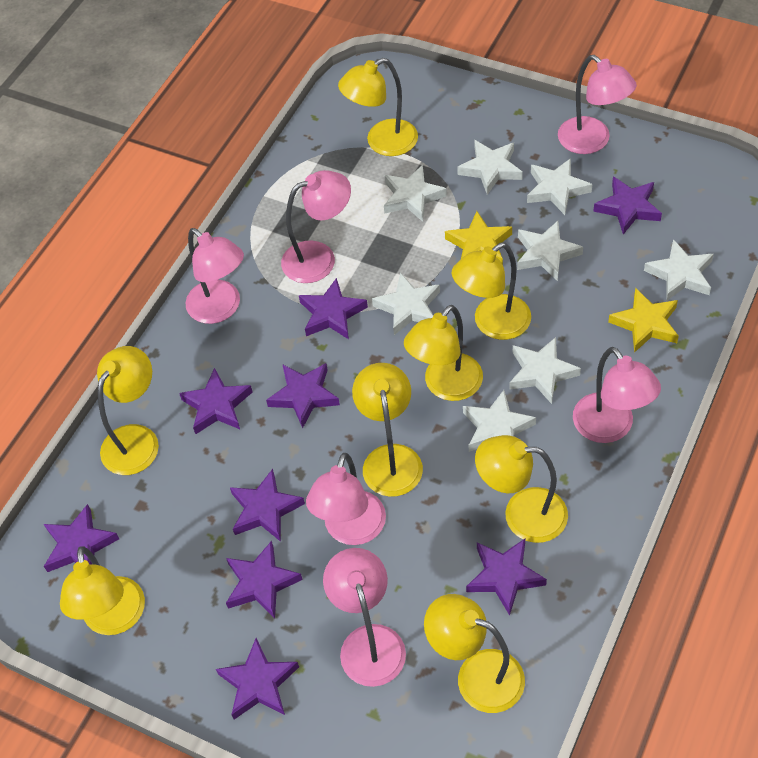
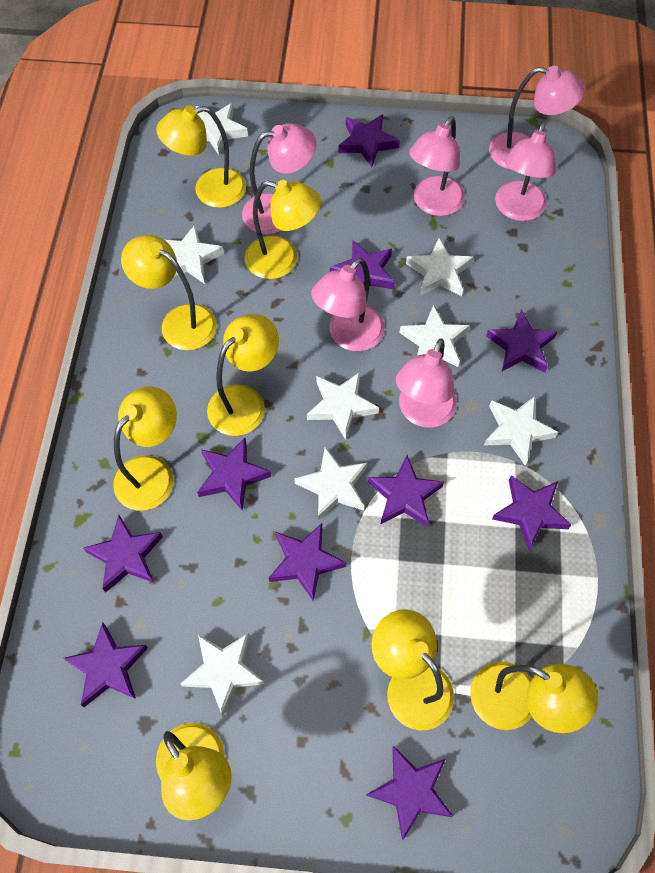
purple star: 9 -> 10
yellow star: 2 -> 0

